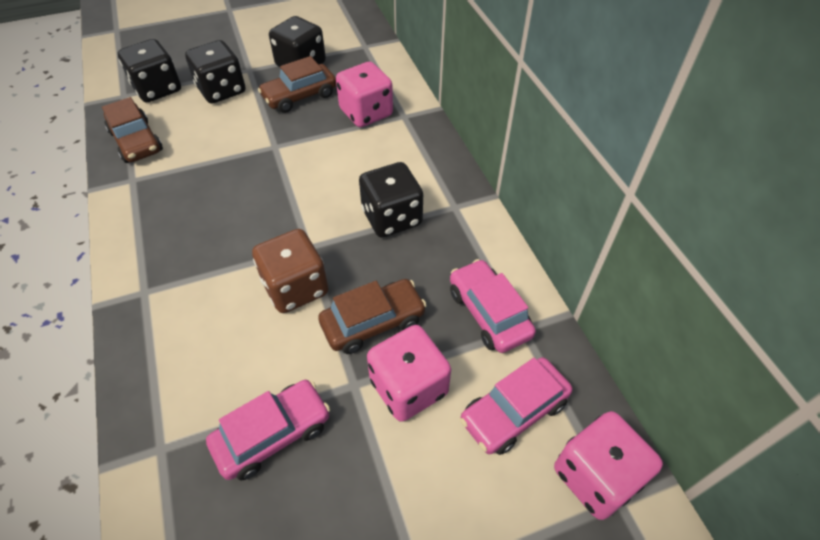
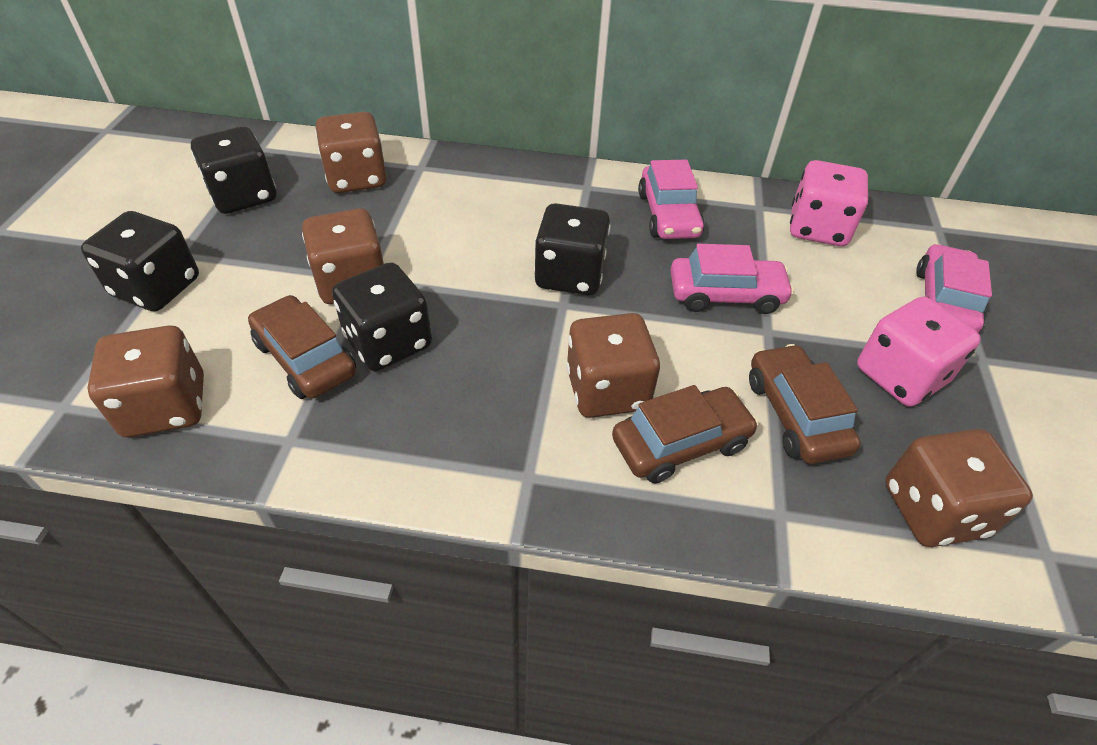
brown dice: 1 -> 5
pink dice: 3 -> 2

